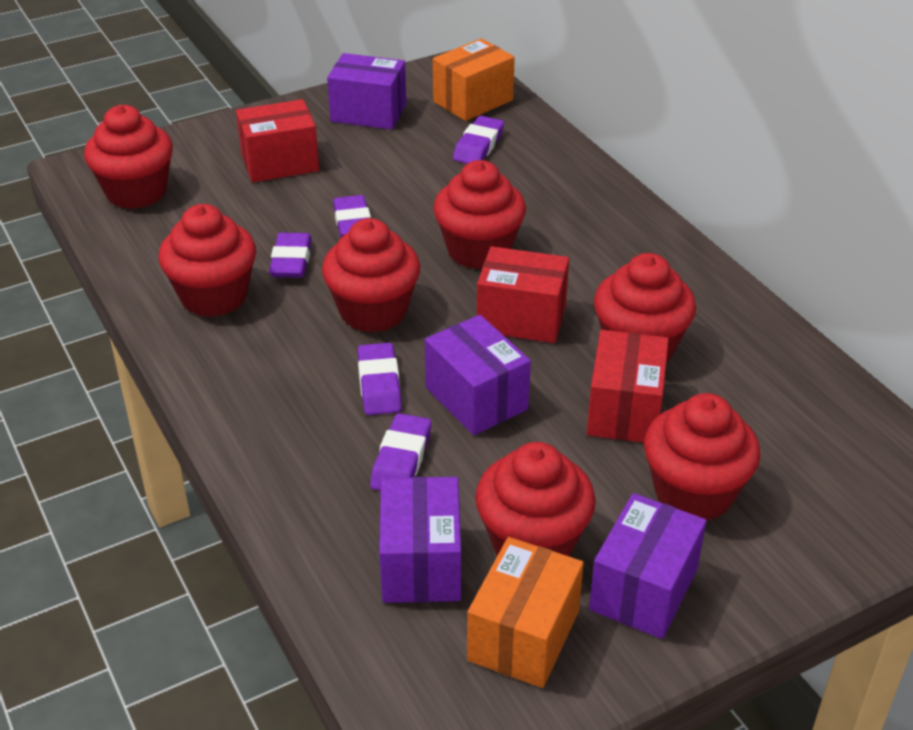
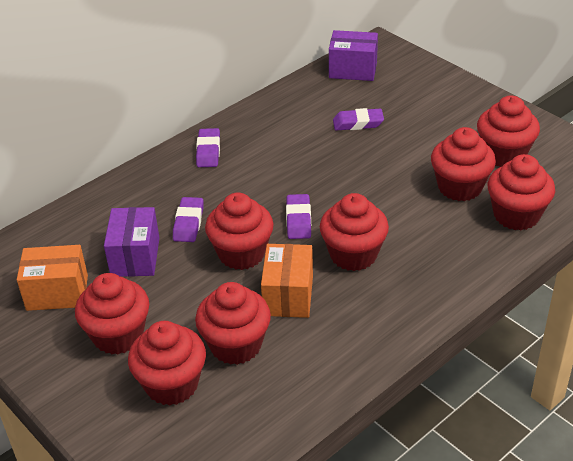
purple box: 4 -> 2
purple eraser: 5 -> 4
red box: 3 -> 0
red cupcake: 7 -> 8

